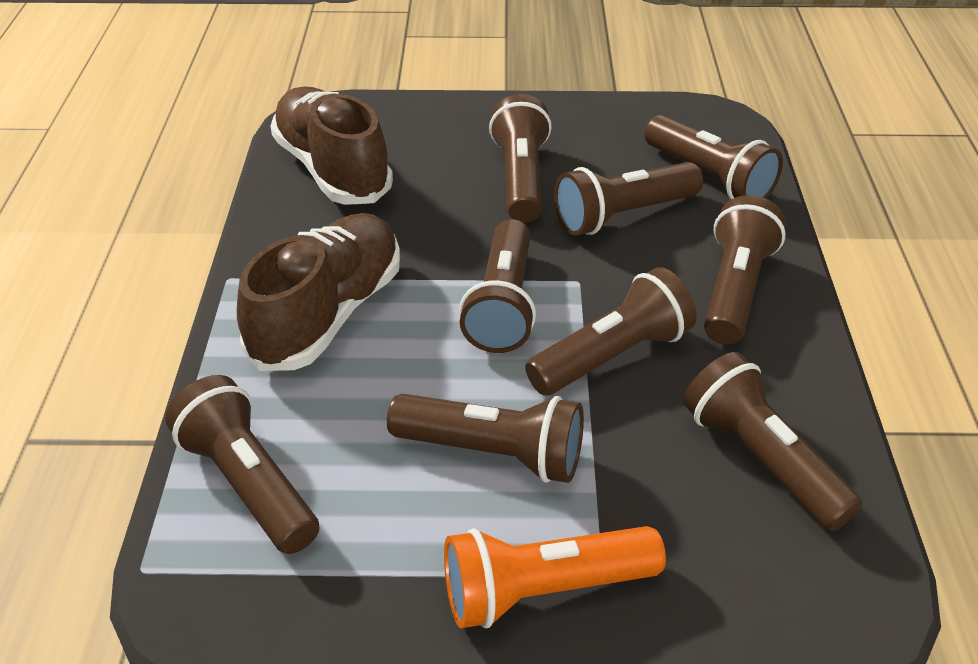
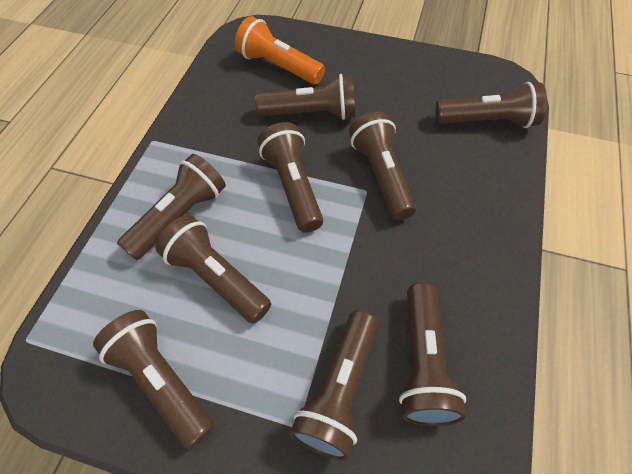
brown shoe: 2 -> 0

